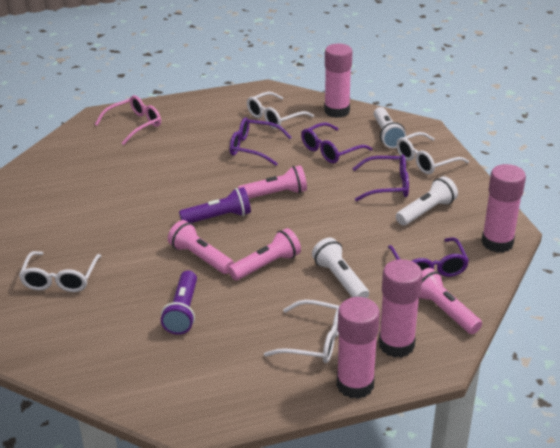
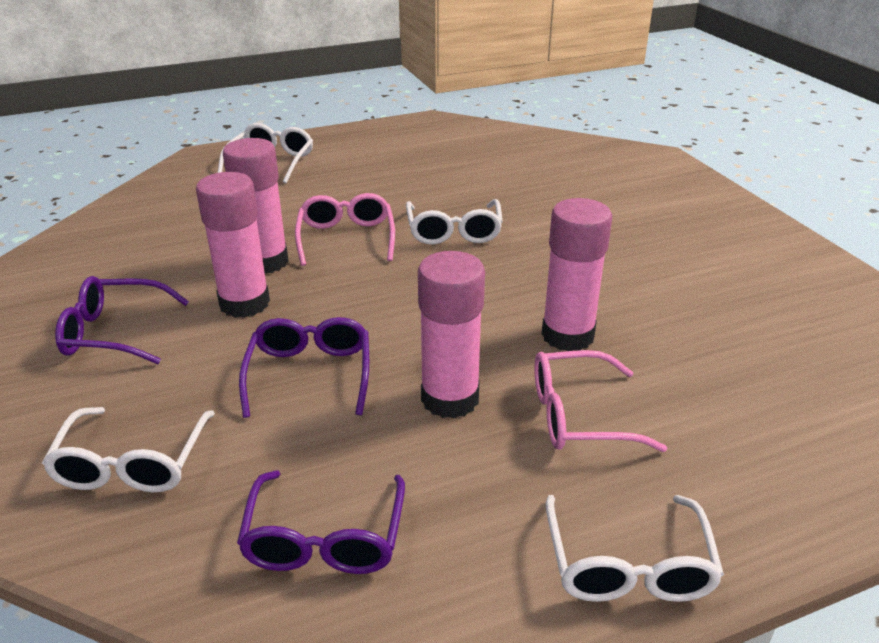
pink flashlight: 4 -> 0
pink glasses: 1 -> 2
purple flashlight: 2 -> 0
purple glasses: 4 -> 3
white flashlight: 3 -> 0

